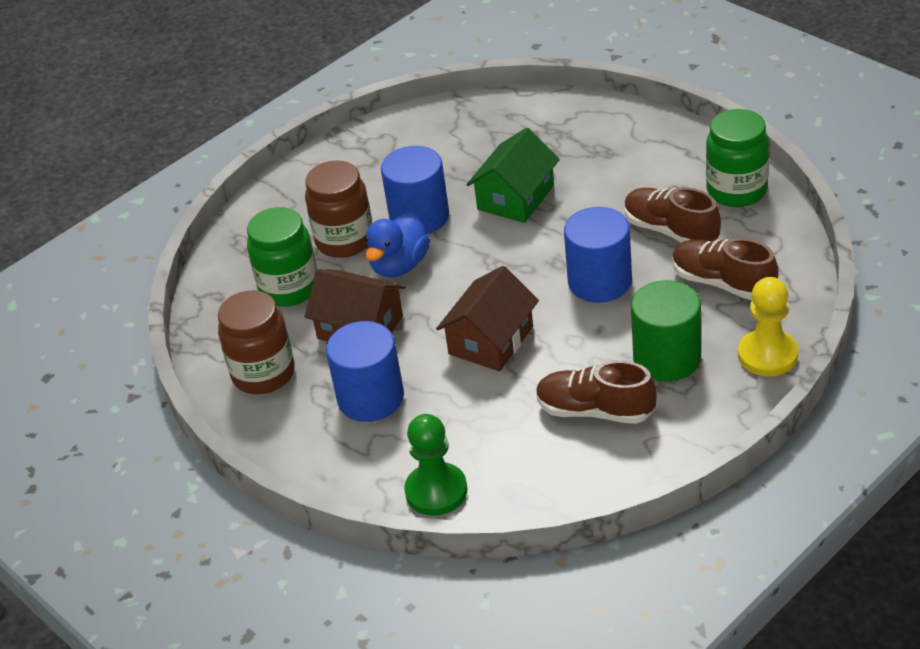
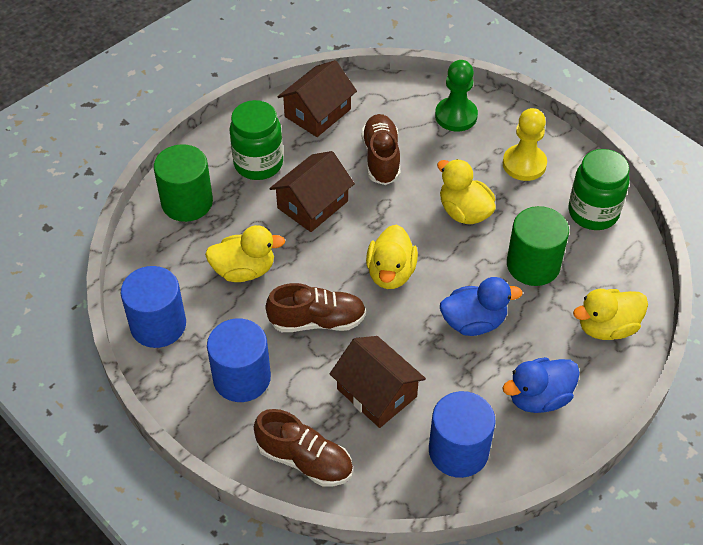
blue duck: 1 -> 2
brown house: 2 -> 3
brown jar: 2 -> 0
green cylinder: 1 -> 2
green house: 1 -> 0
yellow duck: 0 -> 4

